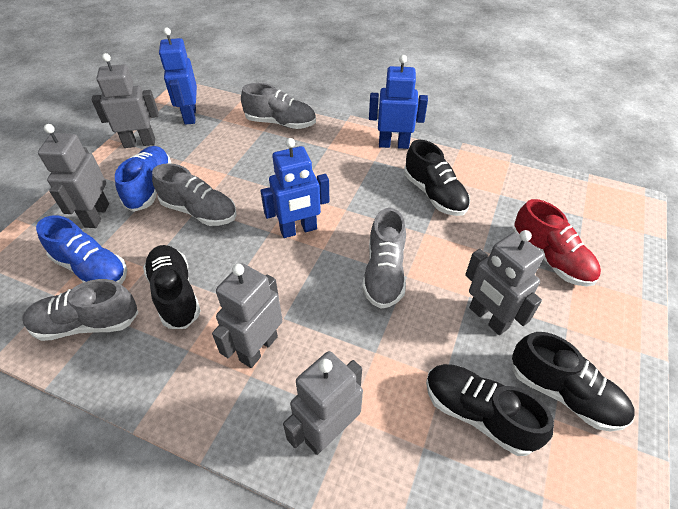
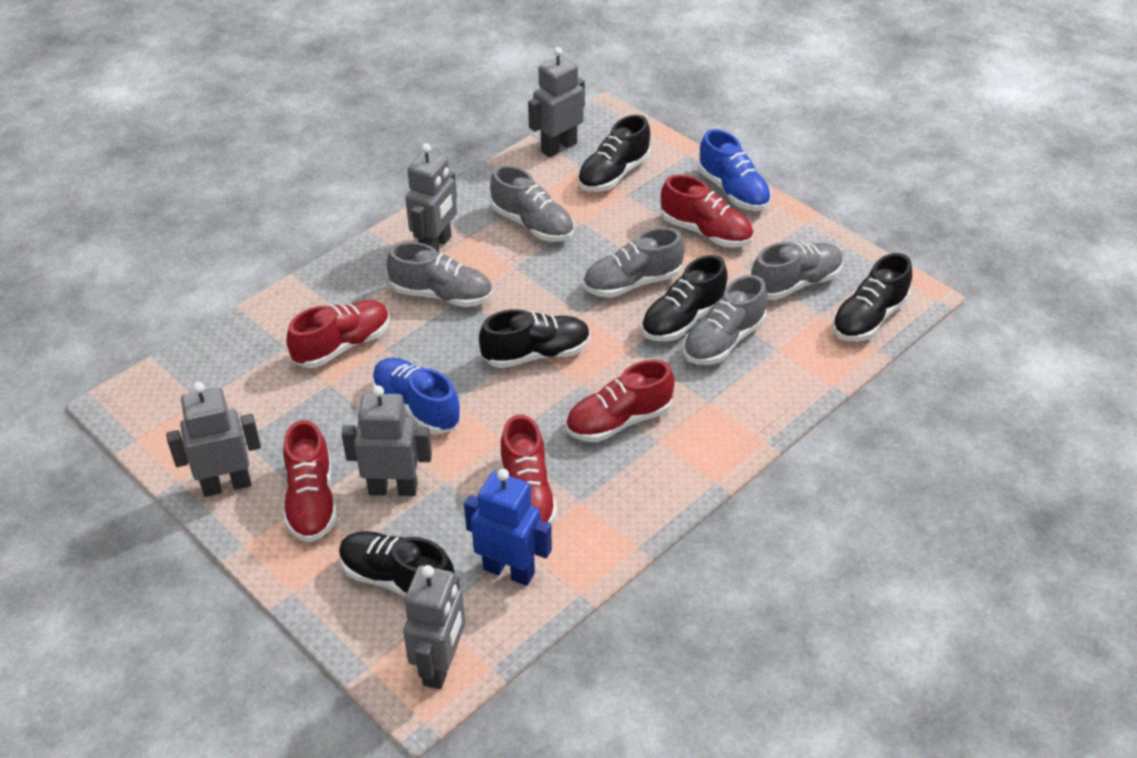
black shoe: 4 -> 5
blue robot: 3 -> 1
grey shoe: 4 -> 5
red shoe: 1 -> 5

